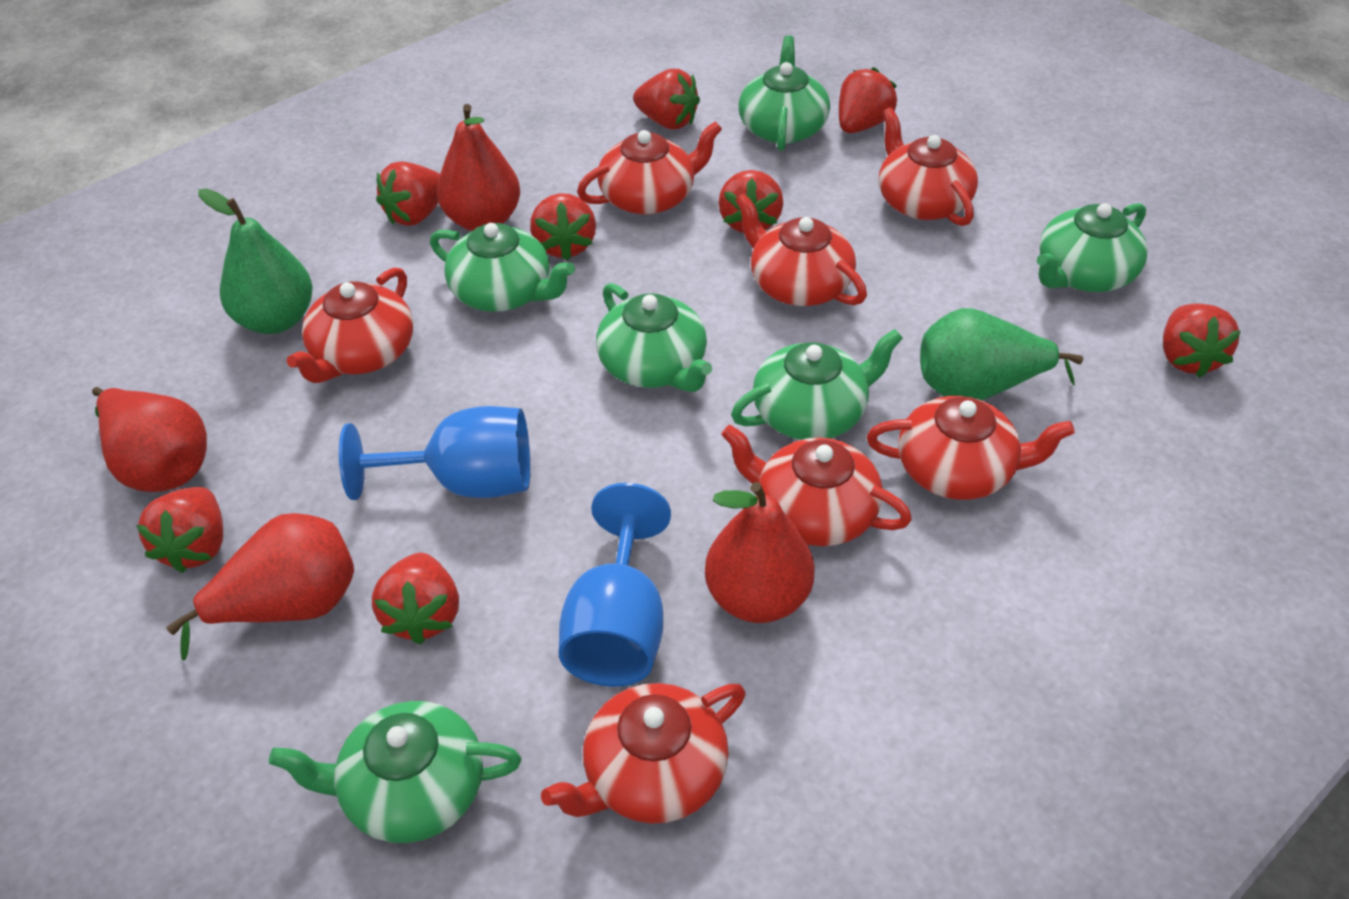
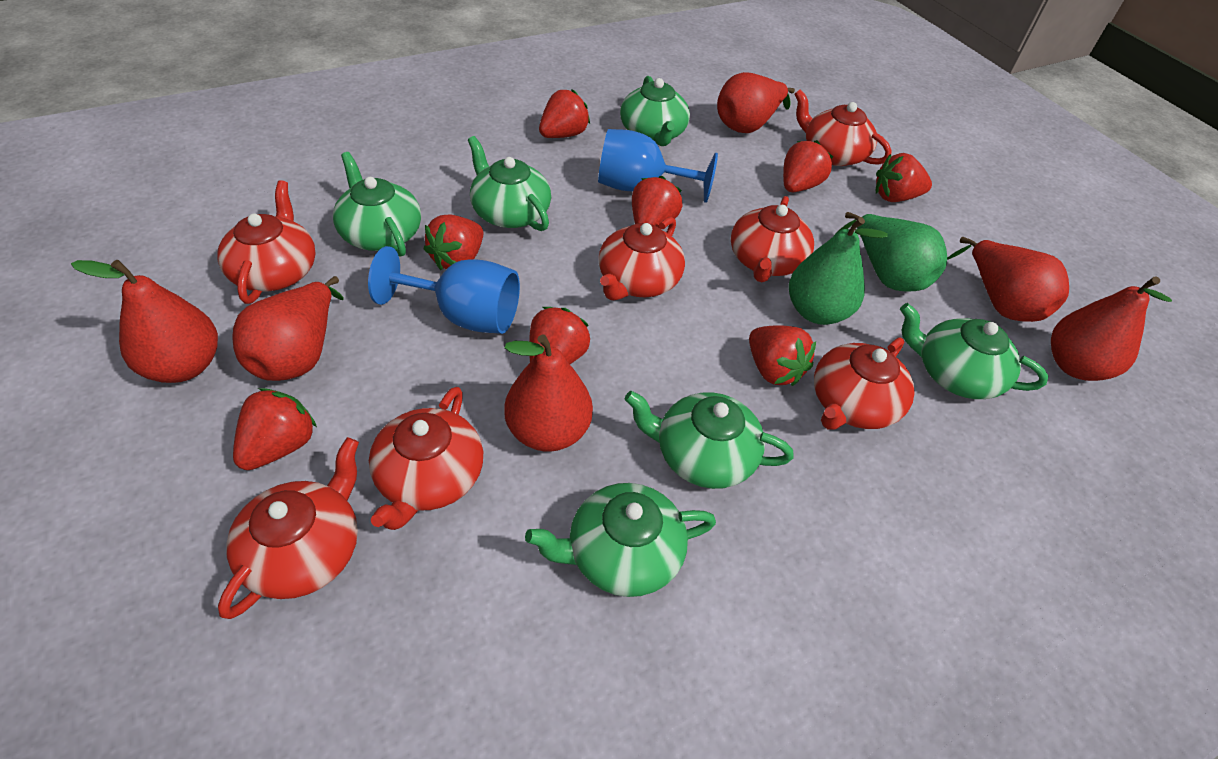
red pear: 4 -> 6

